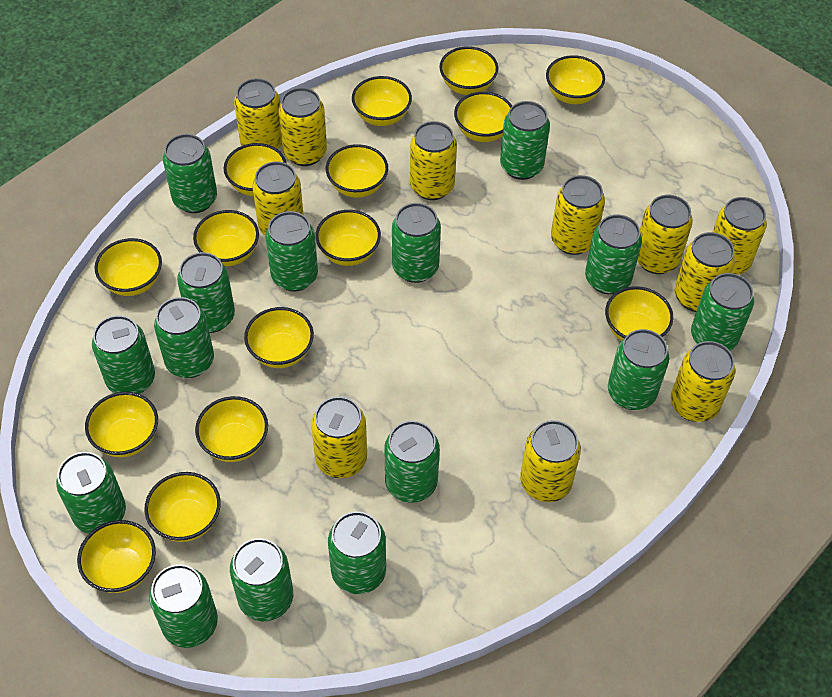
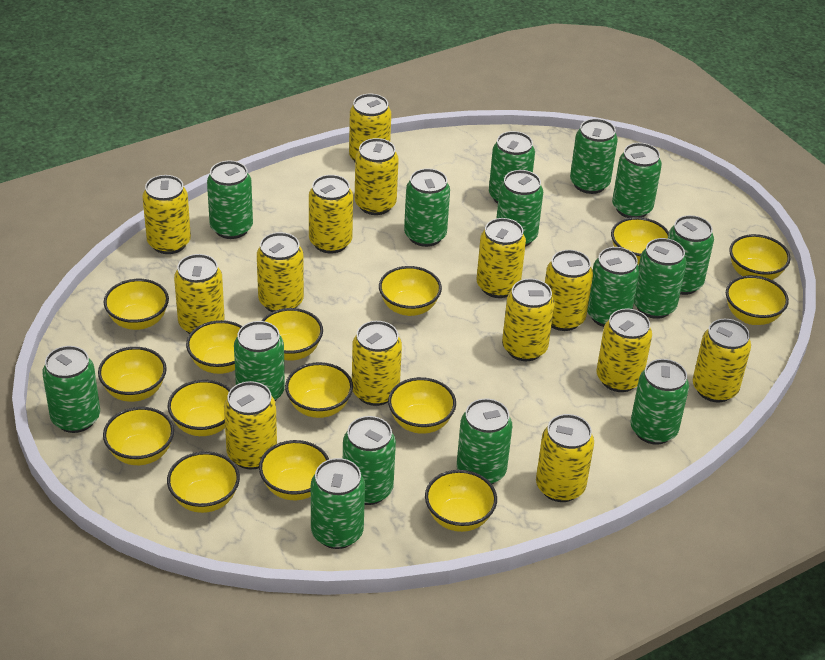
yellow can: 11 -> 14

